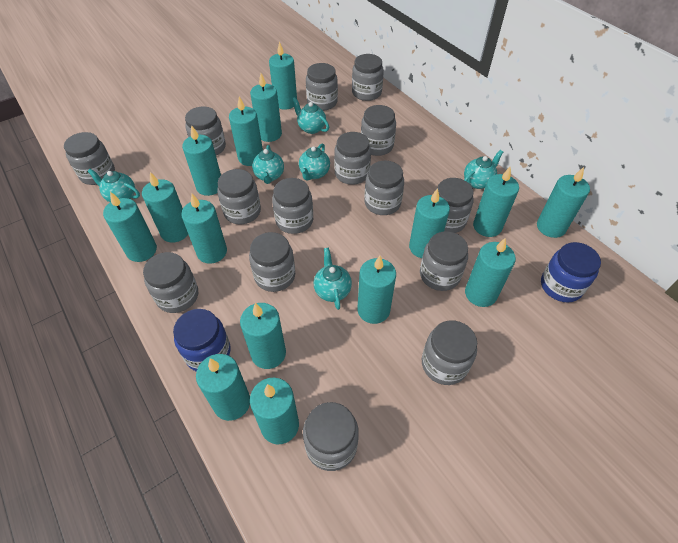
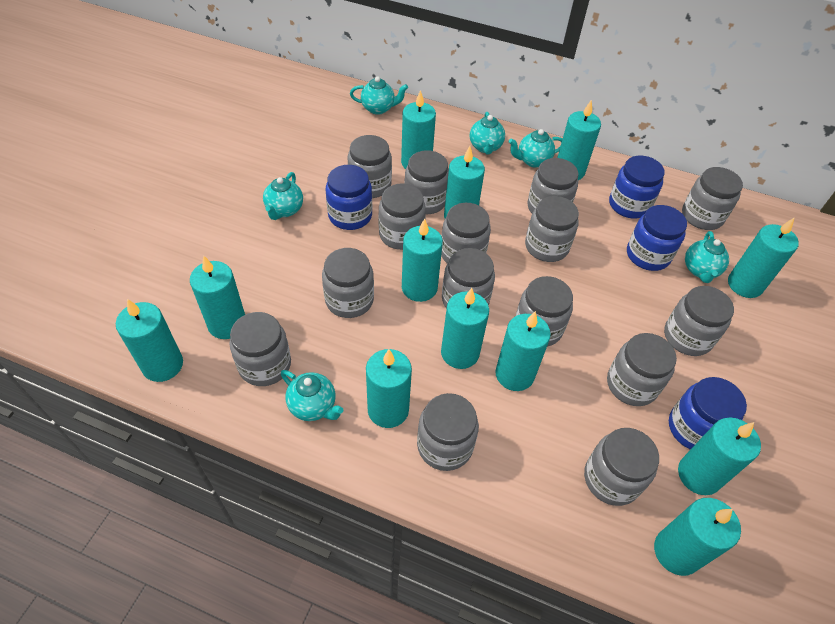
blue jar: 2 -> 4
turquoise candle: 15 -> 12

